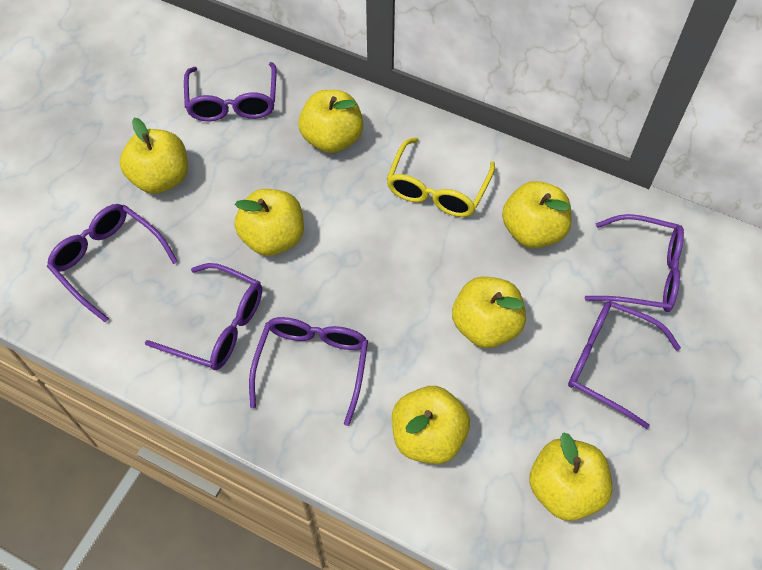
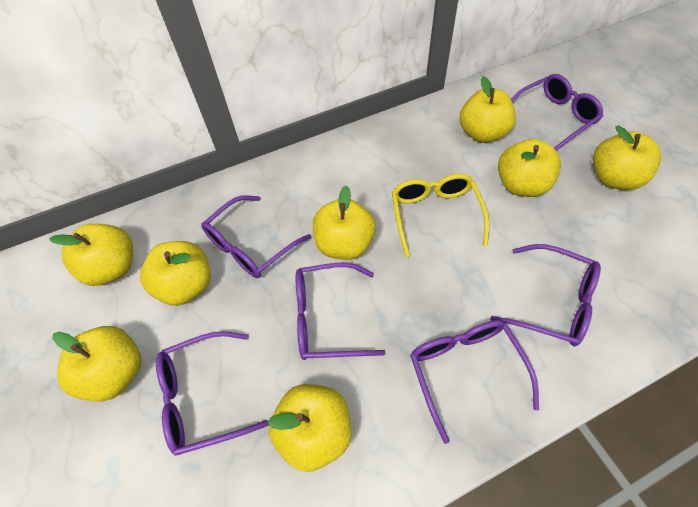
yellow apple: 7 -> 8

